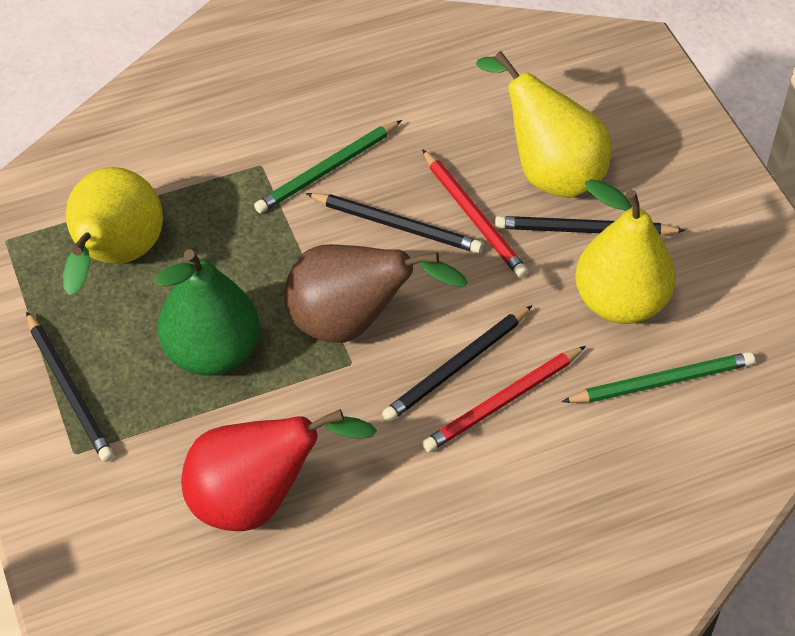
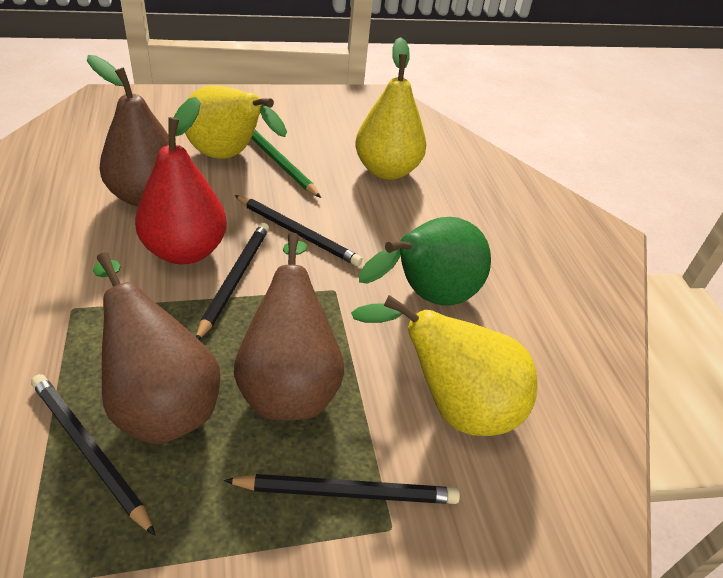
brown pear: 1 -> 3
green pencil: 2 -> 1
red pencil: 2 -> 0

